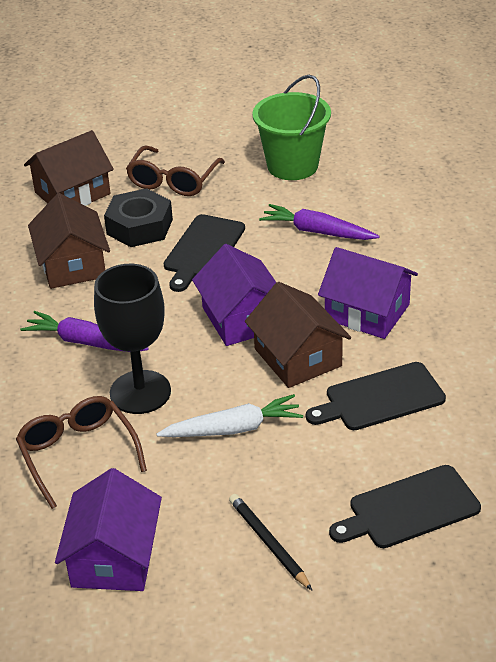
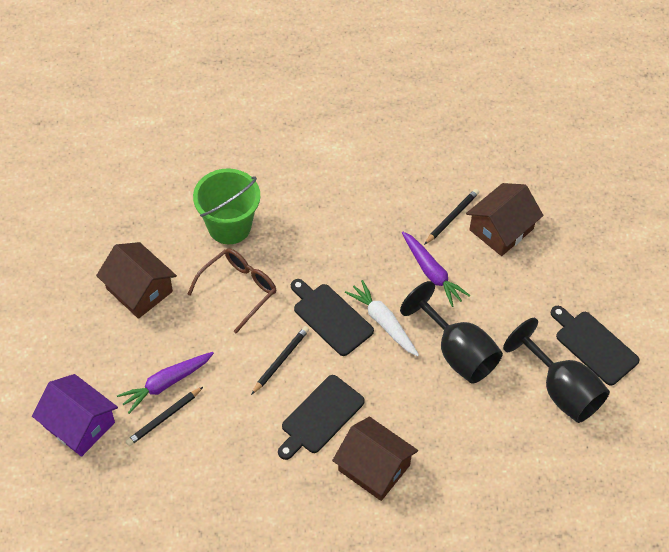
black goblet: 1 -> 2
black nut: 1 -> 0
black pencil: 1 -> 3
brown glasses: 2 -> 1
purple house: 3 -> 1

